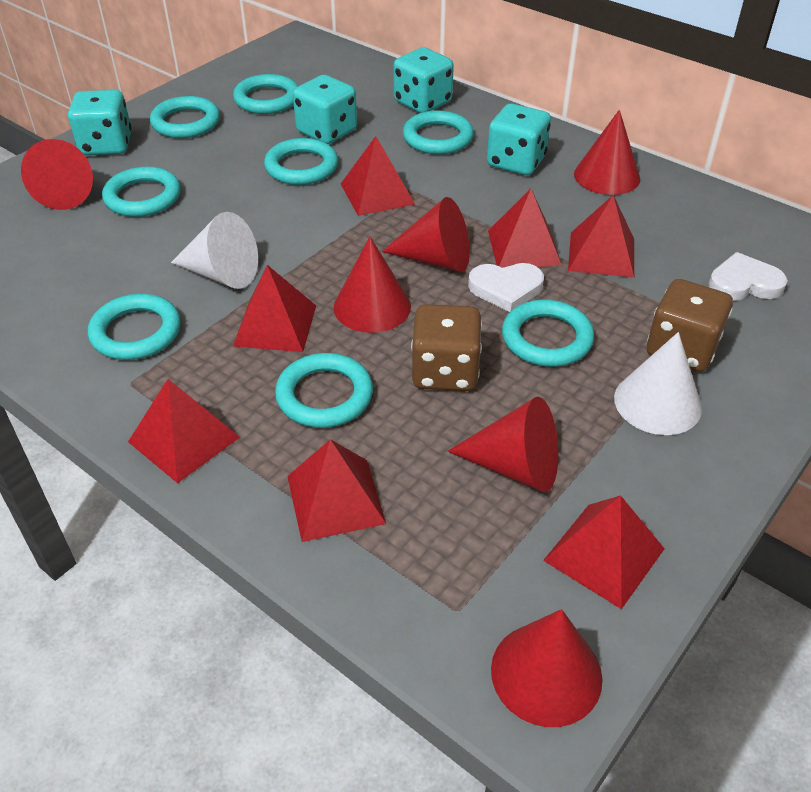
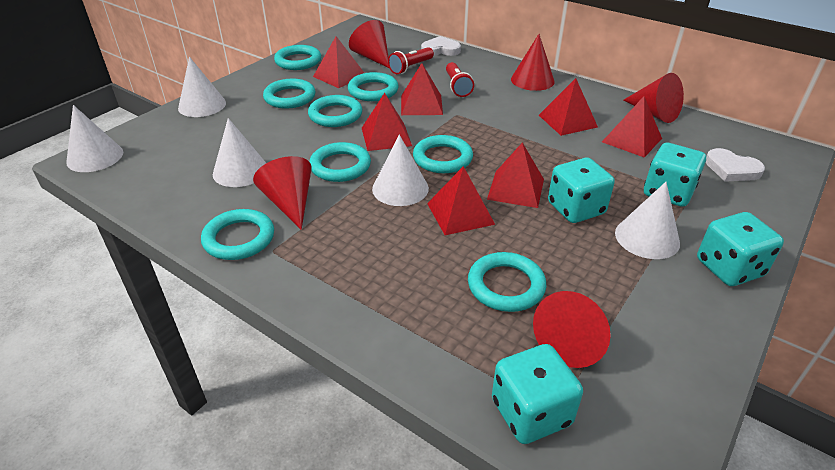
brown dice: 2 -> 0
red cone: 6 -> 5
red flashlight: 0 -> 2
white cone: 2 -> 5

